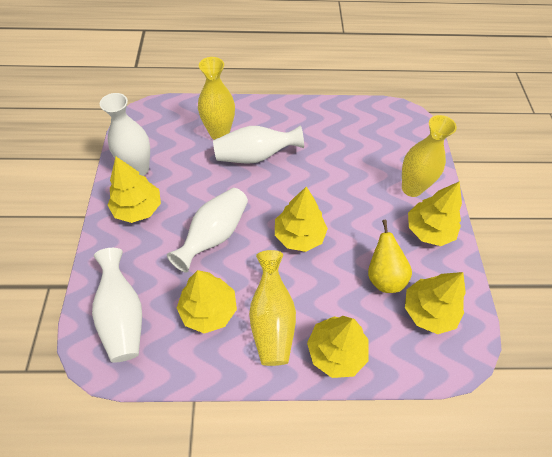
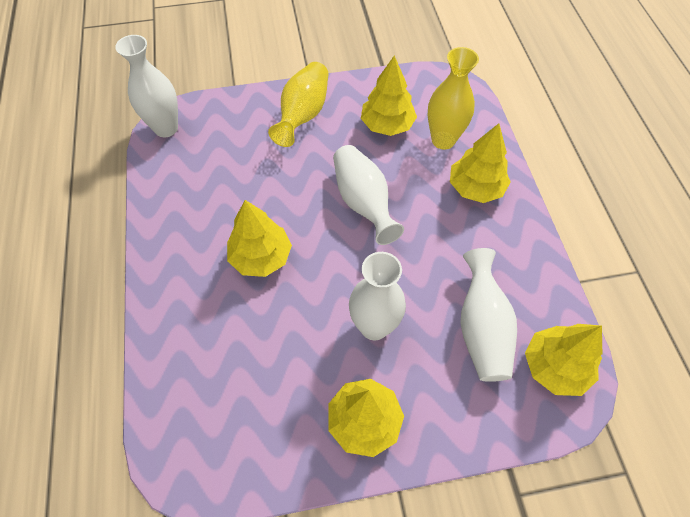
yellow pear: 1 -> 0
yellow tree: 6 -> 5
yellow vase: 3 -> 2

